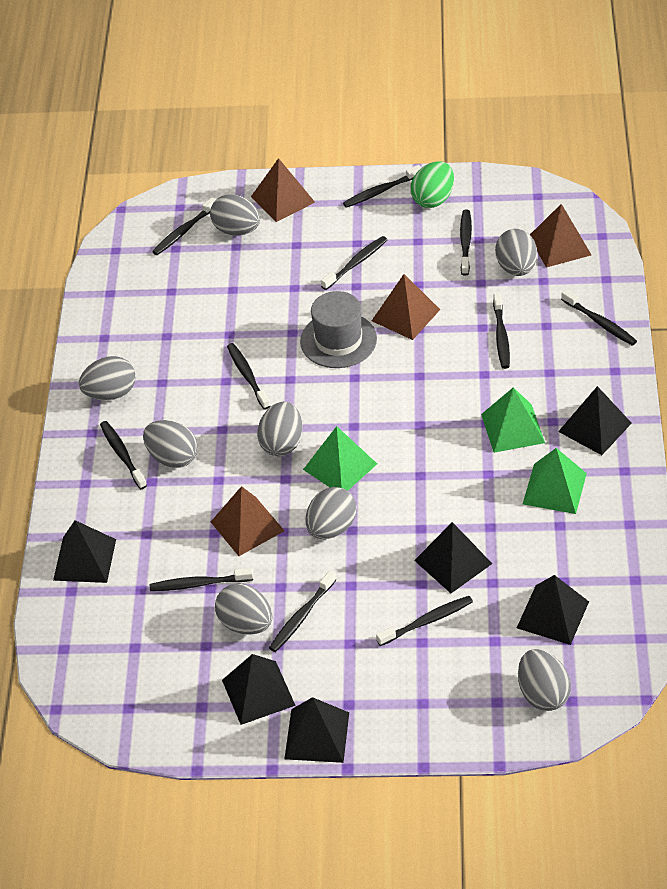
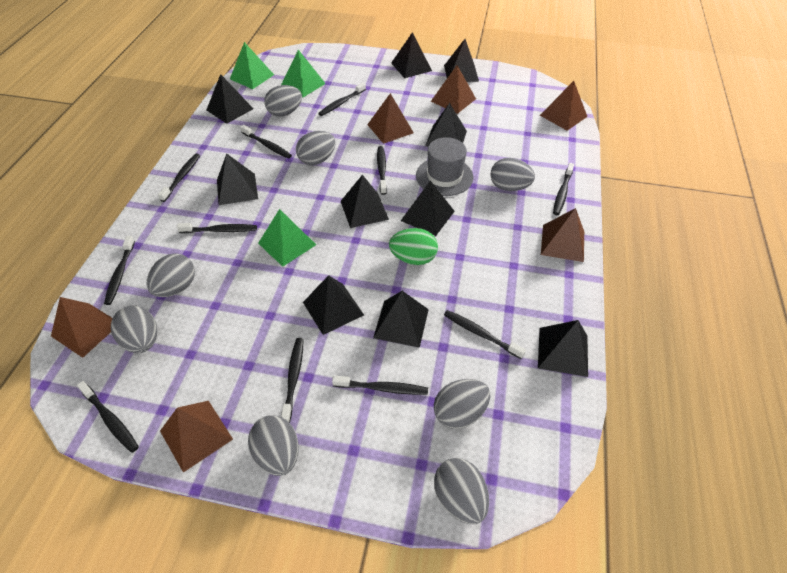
black pyramid: 6 -> 10
brown pyramid: 4 -> 6

